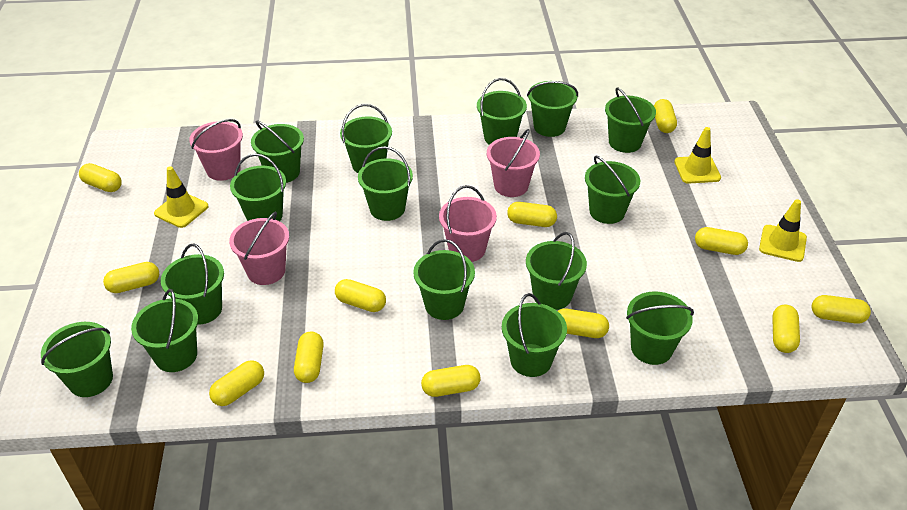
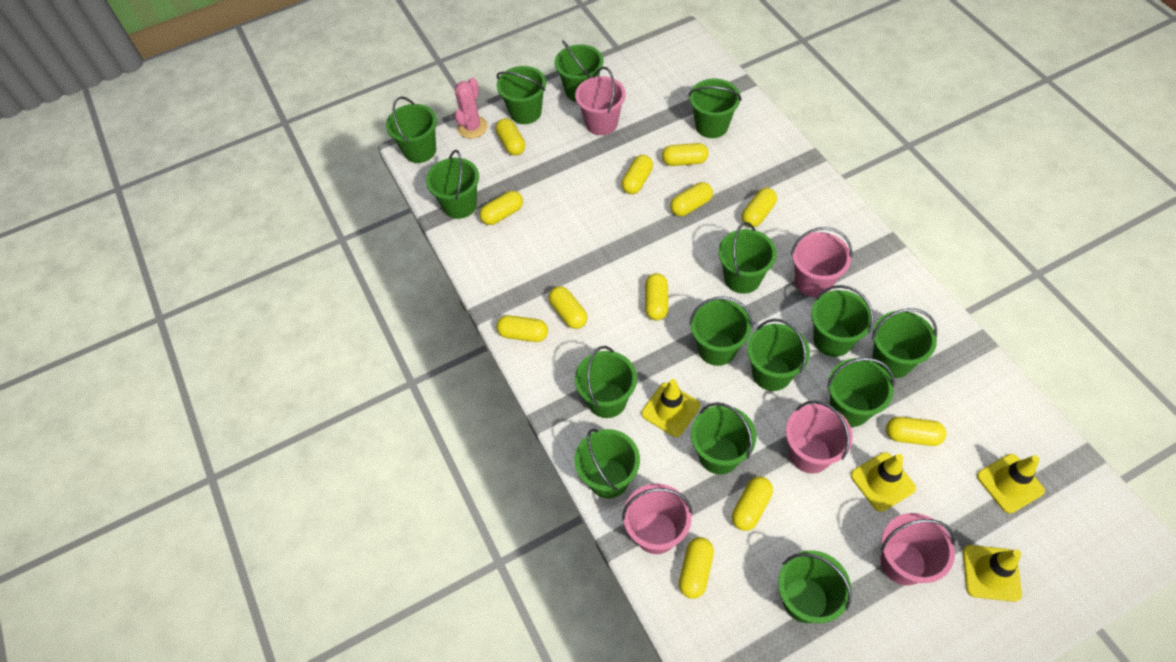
pink bucket: 4 -> 5
pink cactus: 0 -> 1
yellow traffic cone: 3 -> 4

